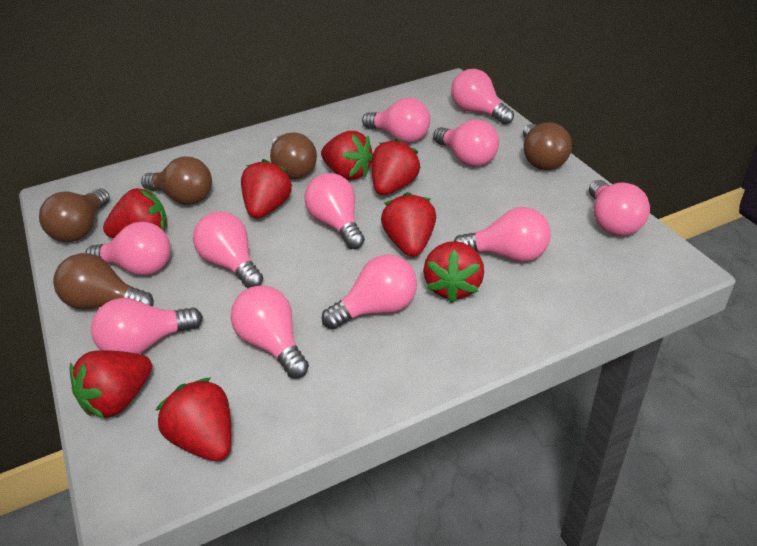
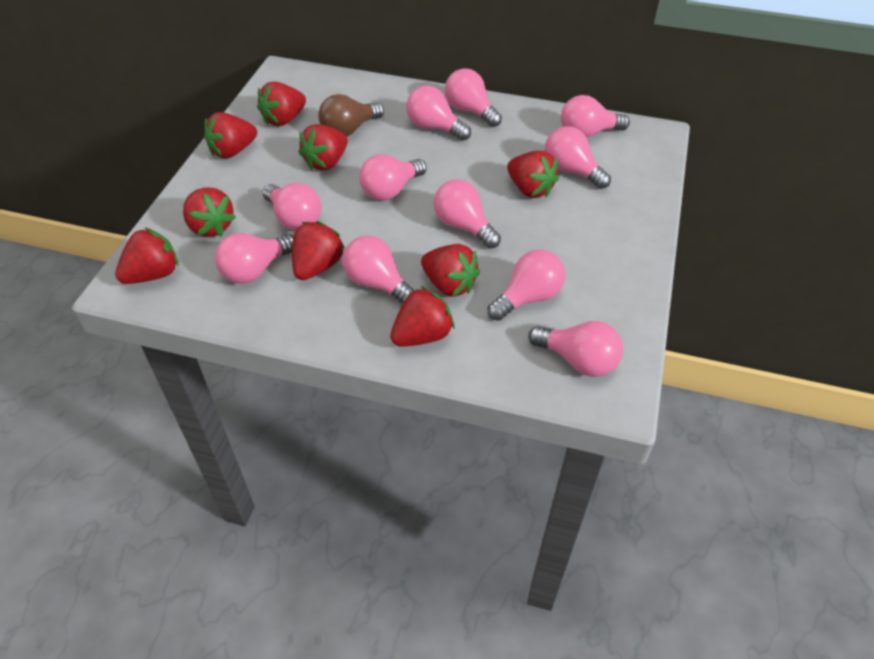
brown light bulb: 5 -> 1
red strawberry: 8 -> 9

